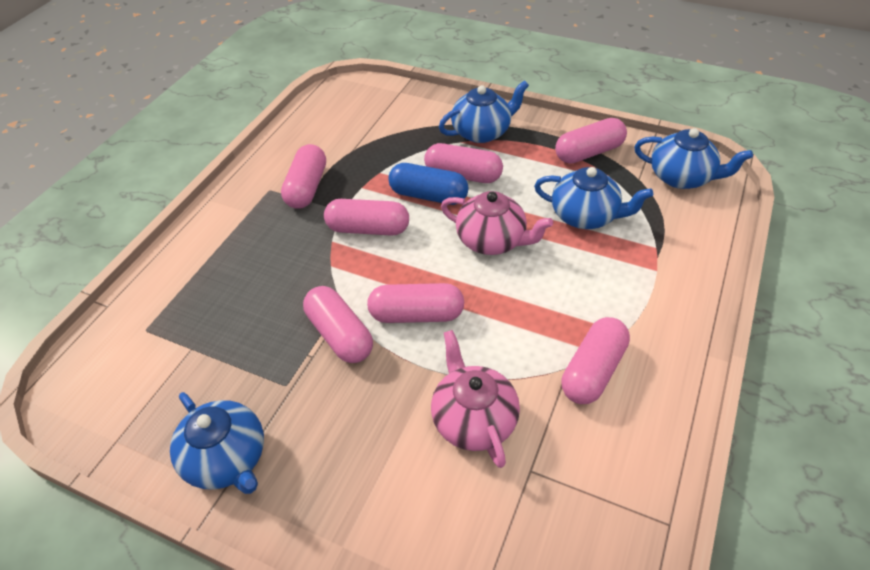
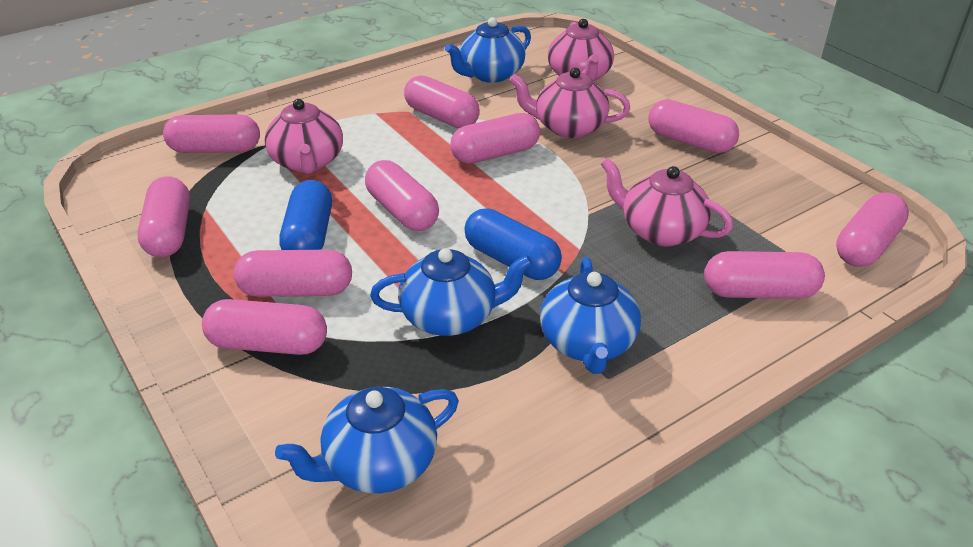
blue capsule: 1 -> 2
pink capsule: 7 -> 10
pink teapot: 2 -> 4

